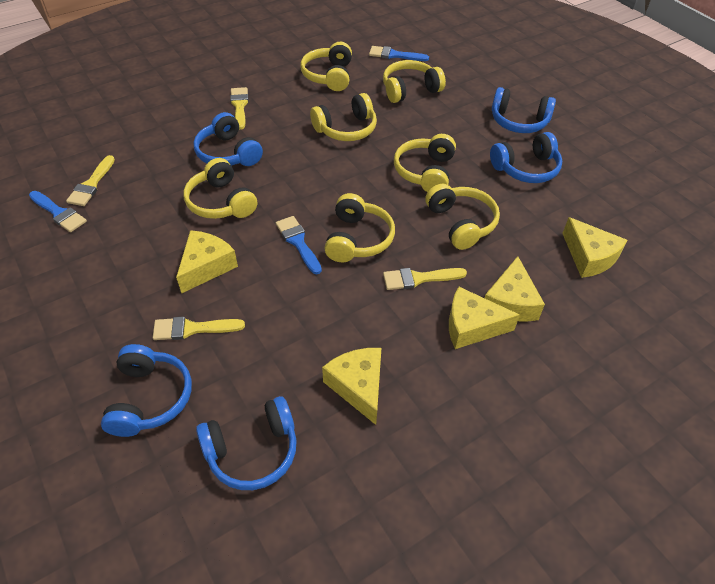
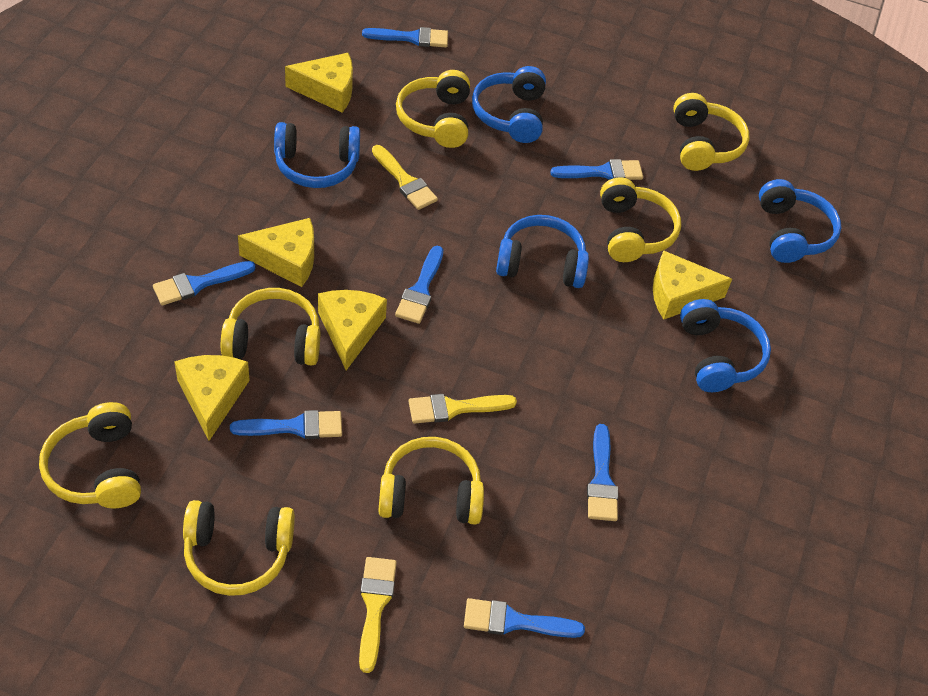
blue brush: 3 -> 7
yellow brush: 4 -> 3

